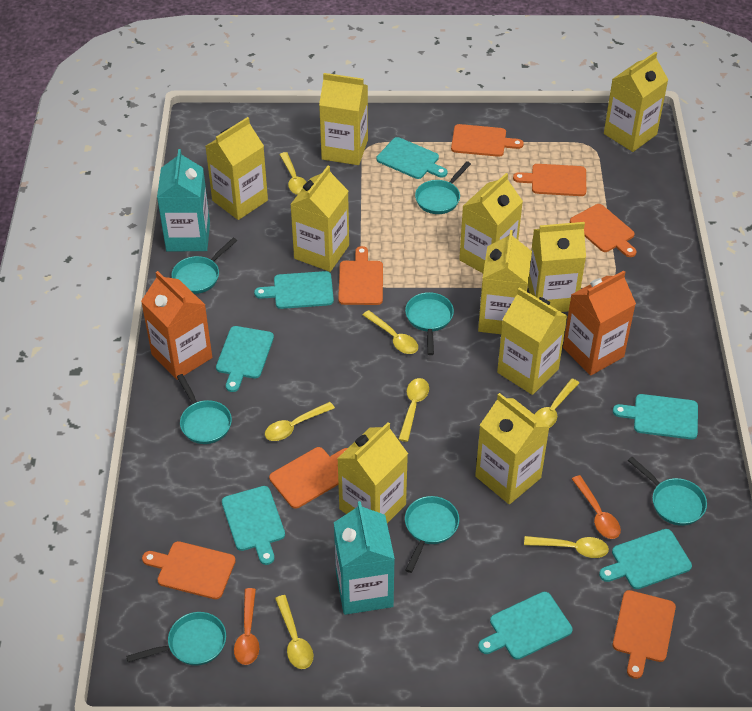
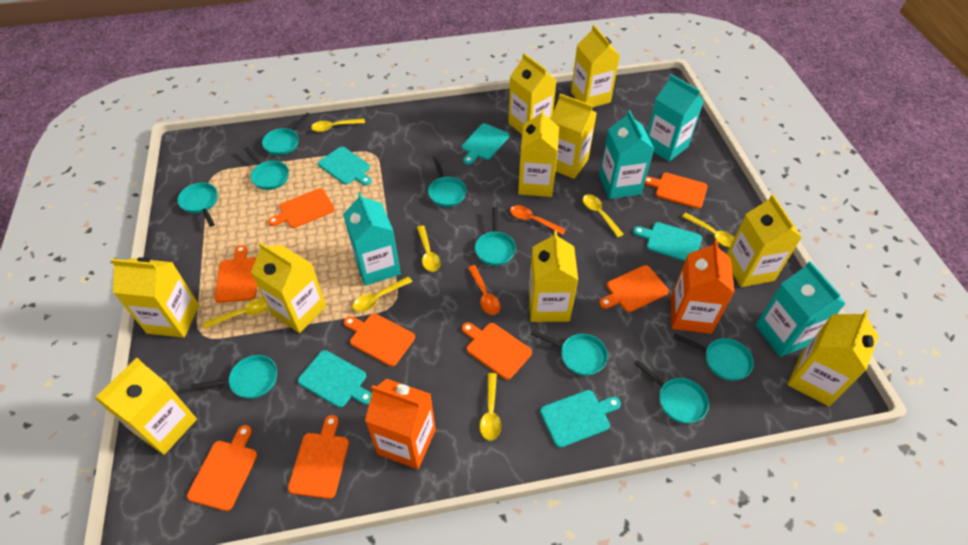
orange cutting board: 7 -> 8
turquoise carton: 2 -> 4
turquoise cutting board: 7 -> 5
turquoise pan: 7 -> 9

